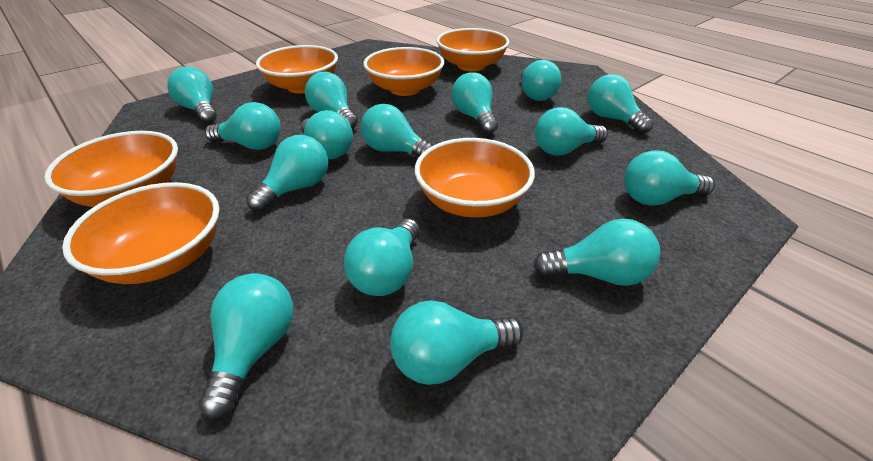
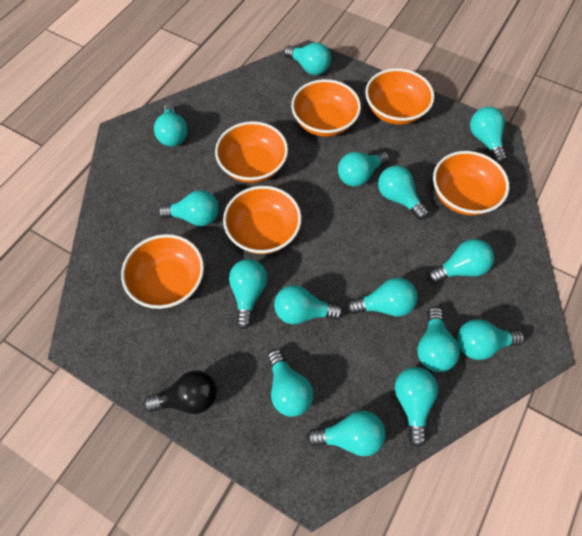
black light bulb: 0 -> 1

